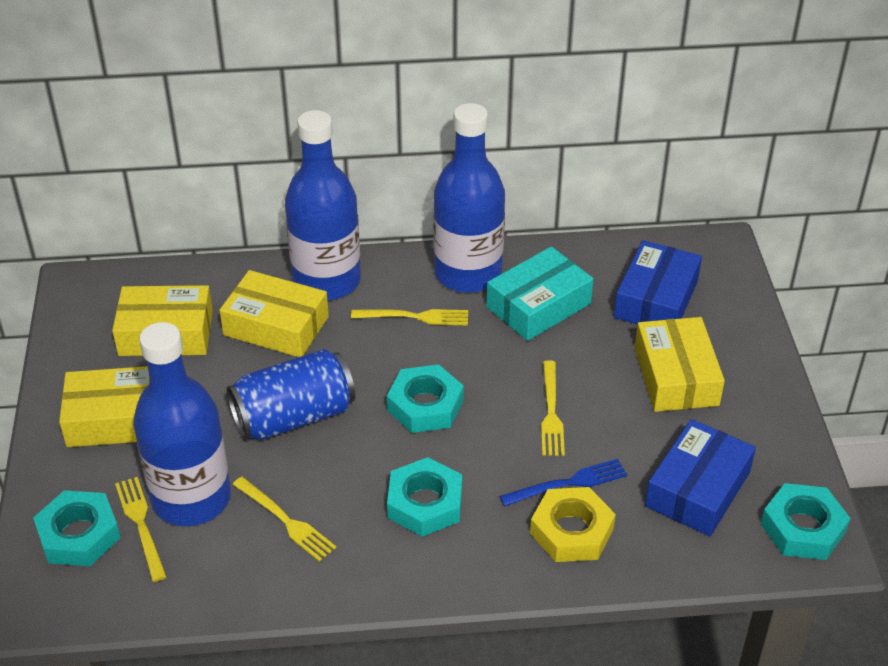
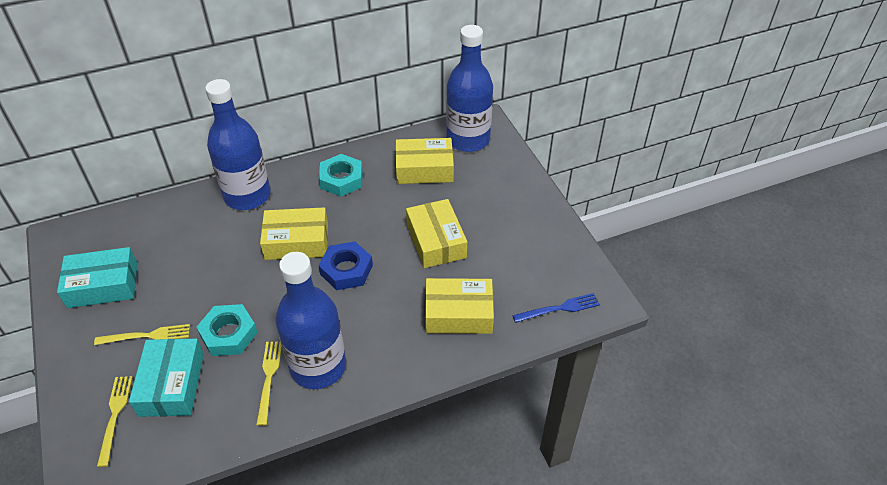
blue box: 2 -> 0
blue can: 1 -> 0
blue nut: 0 -> 1
turquoise box: 1 -> 2
turquoise nut: 4 -> 2
yellow fork: 4 -> 3
yellow nut: 1 -> 0

